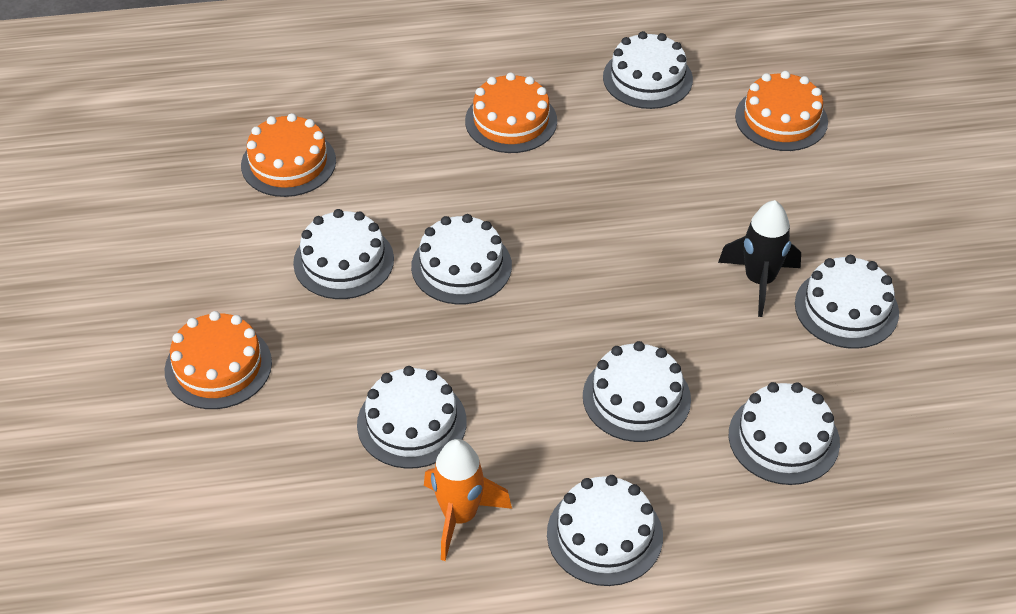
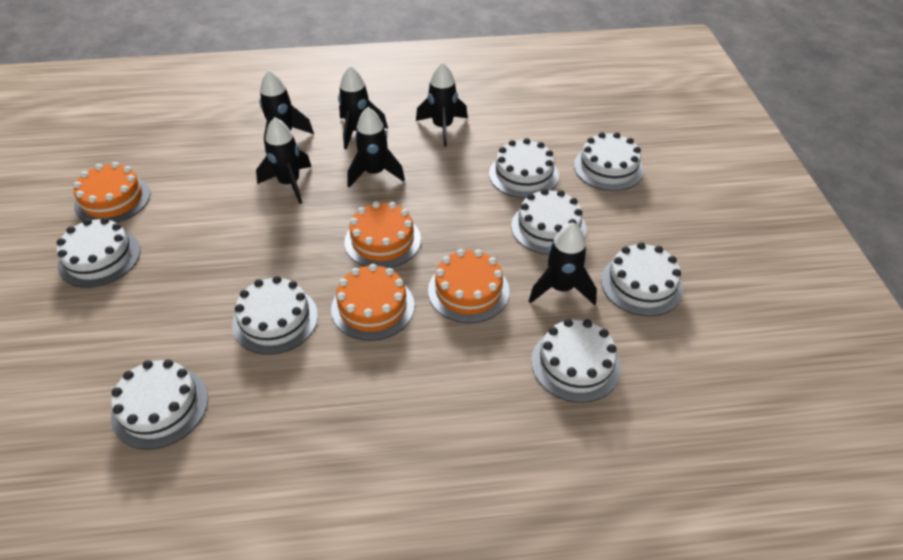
black rocket: 1 -> 6
orange rocket: 1 -> 0

